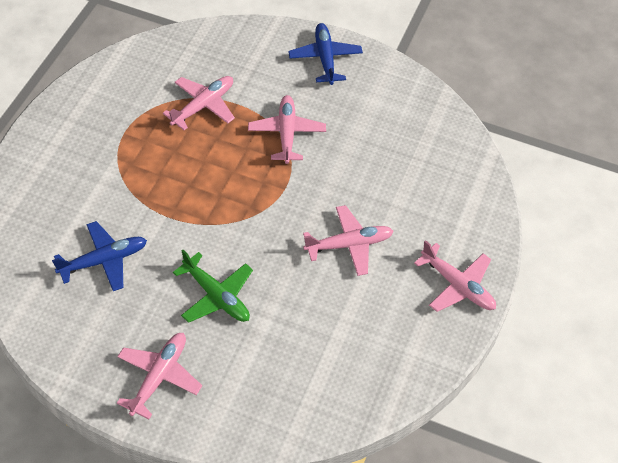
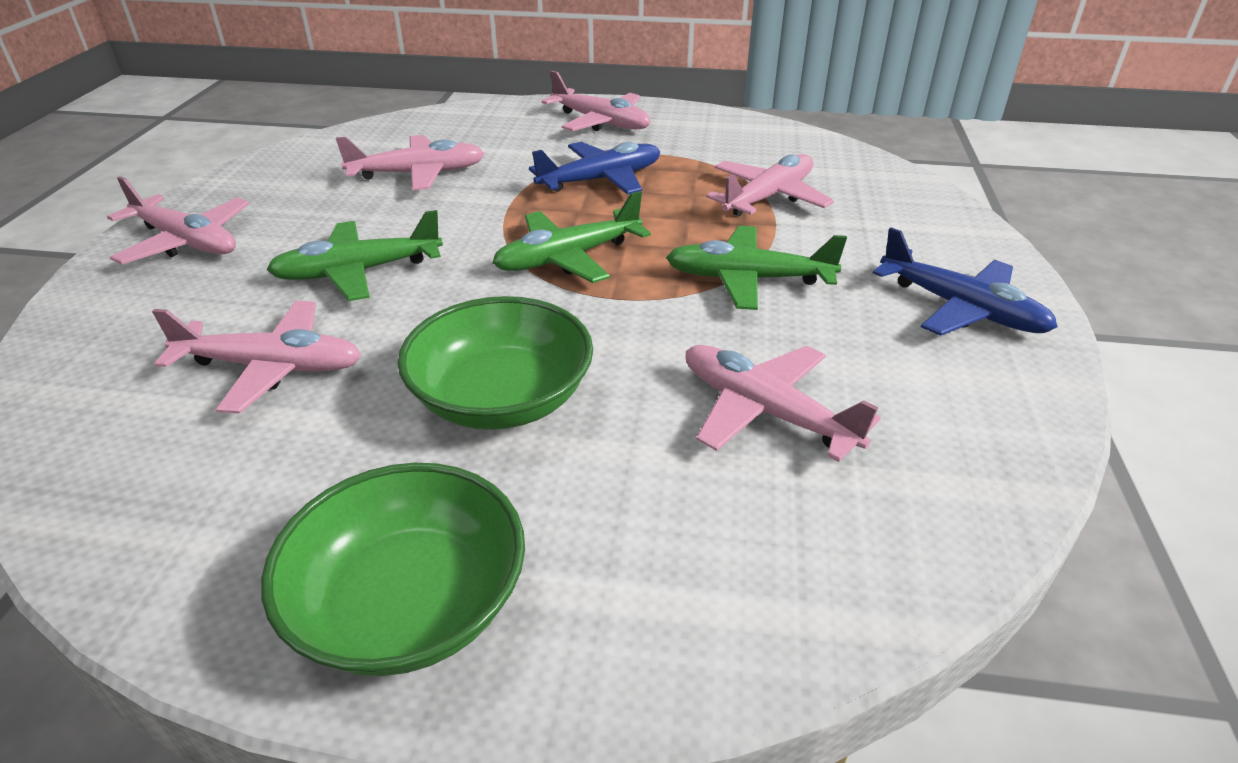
green bowl: 0 -> 2
green plane: 1 -> 3
pink plane: 5 -> 6

